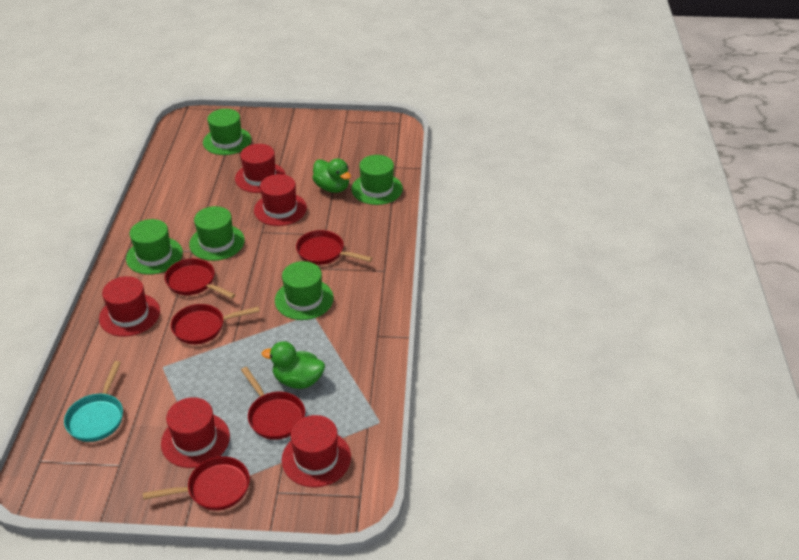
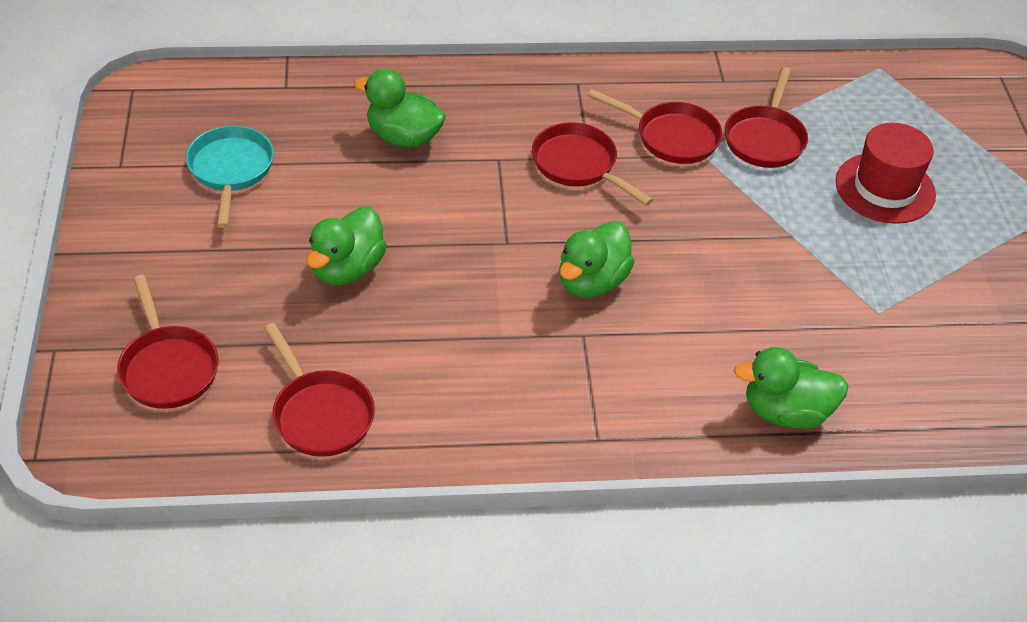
green duck: 2 -> 4
green hat: 5 -> 0
red hat: 5 -> 1

